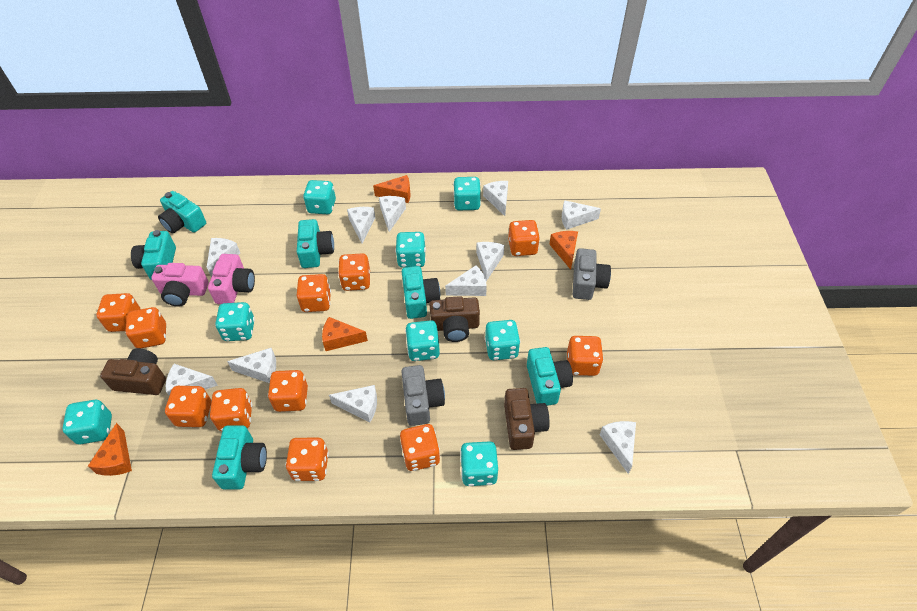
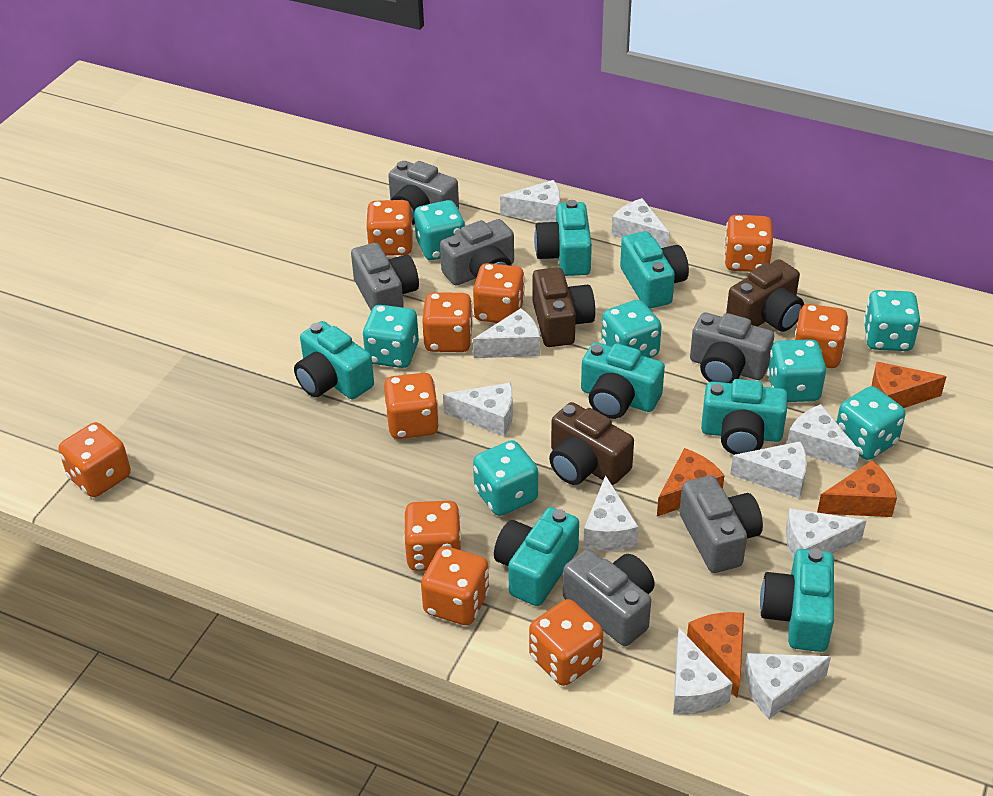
grey camera: 2 -> 6
orange dice: 11 -> 10
pink camera: 2 -> 0
turquoise camera: 6 -> 7
turquoise dice: 8 -> 7
white cheese: 11 -> 10

